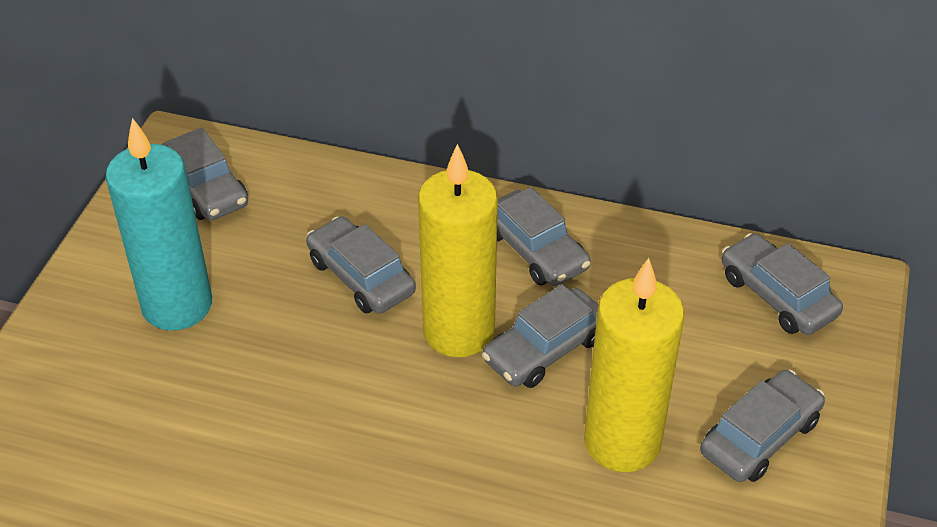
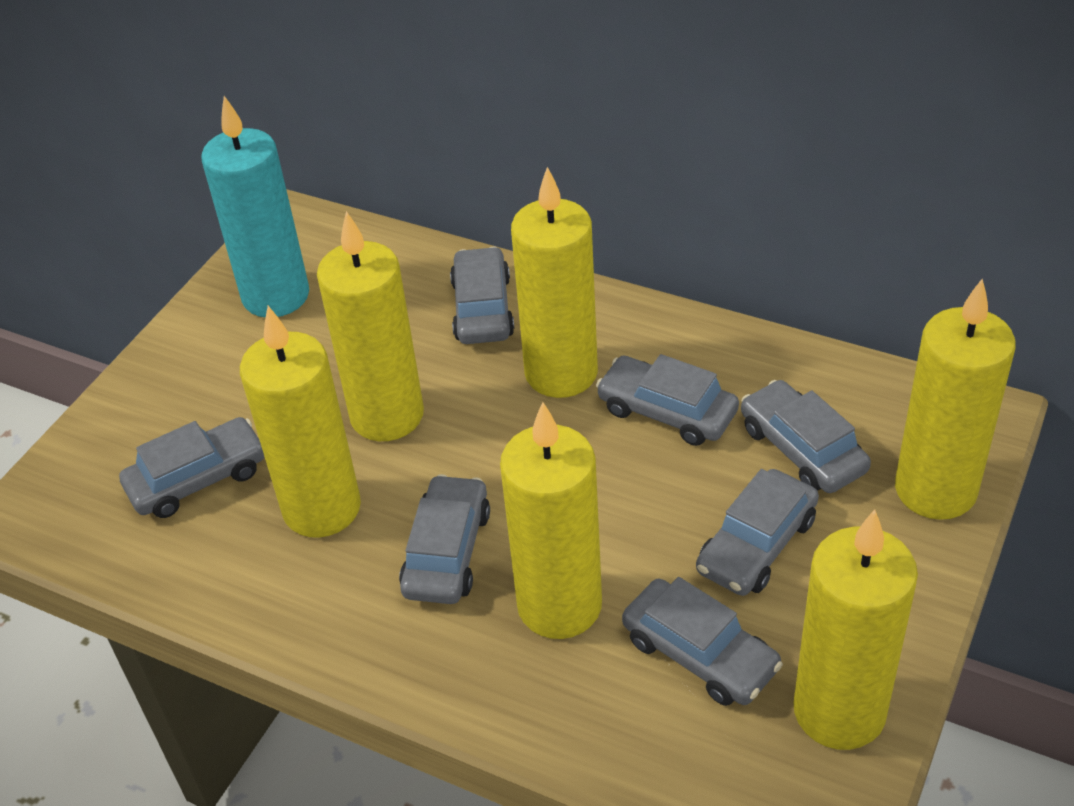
grey car: 6 -> 7
yellow candle: 2 -> 6

